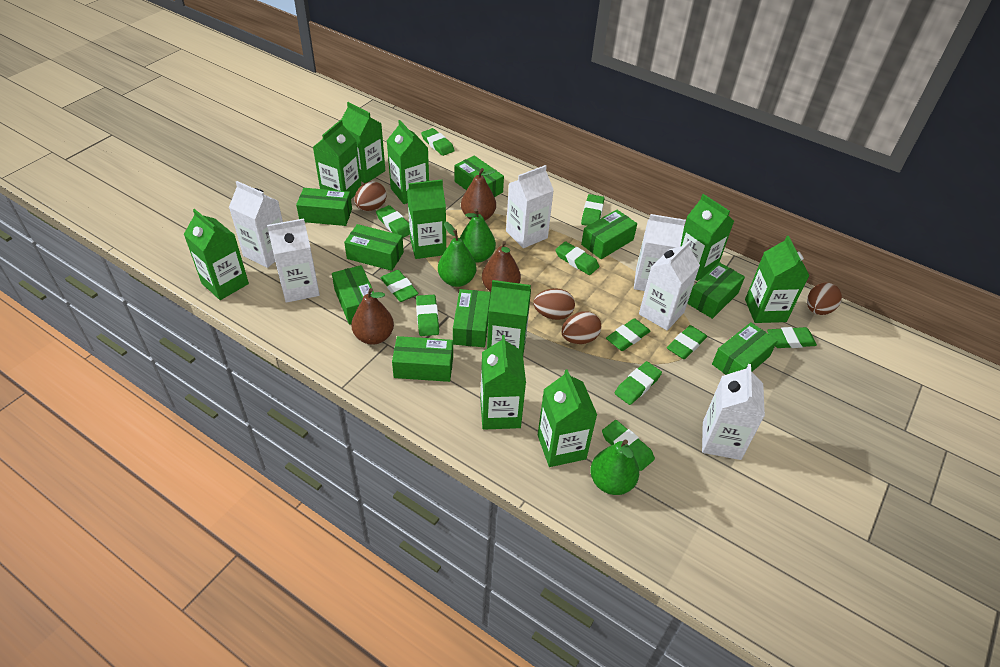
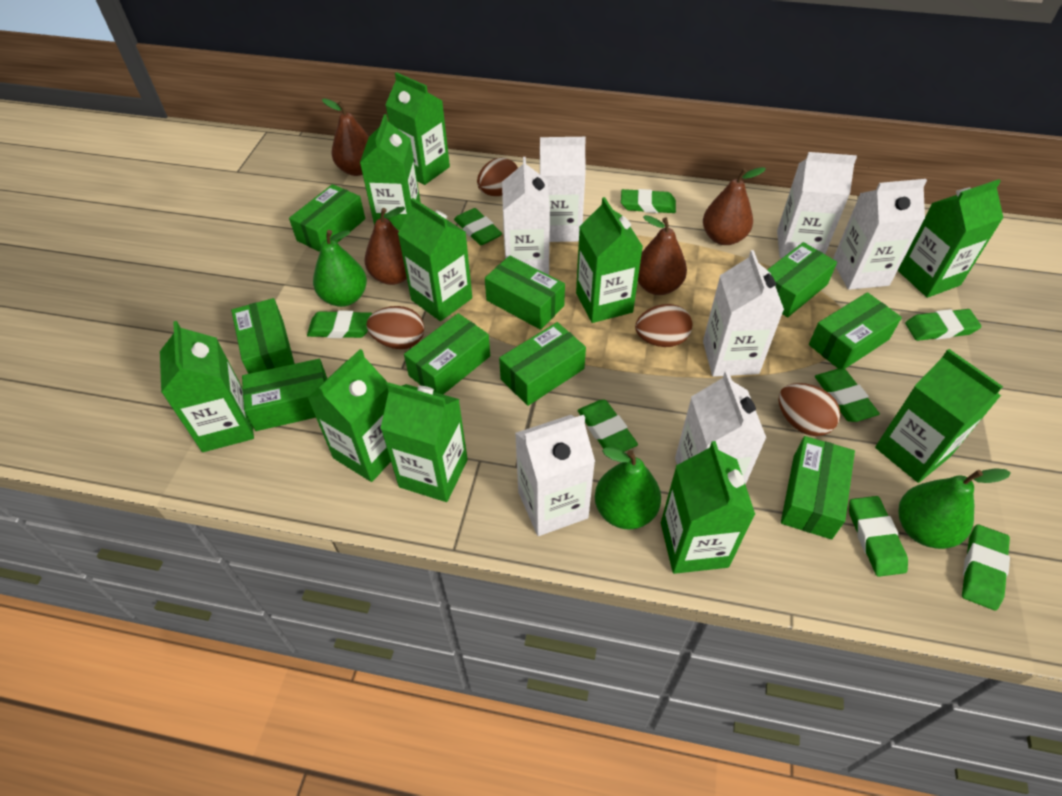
brown pear: 3 -> 4
green eraser: 11 -> 8
white carton: 6 -> 7

